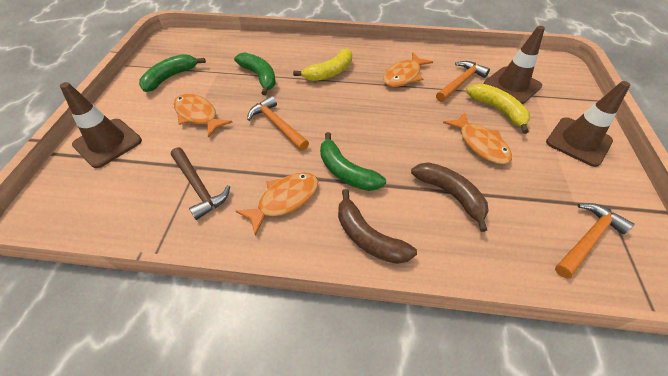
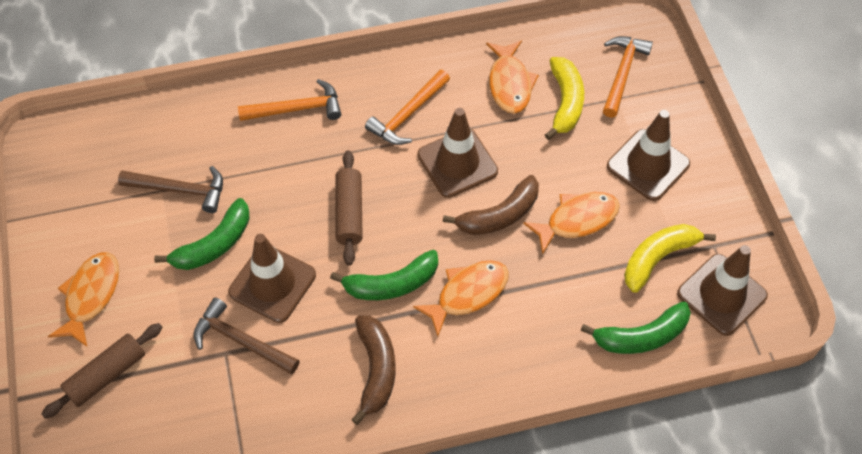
brown hammer: 1 -> 2
brown rolling pin: 0 -> 2
brown traffic cone: 3 -> 4

